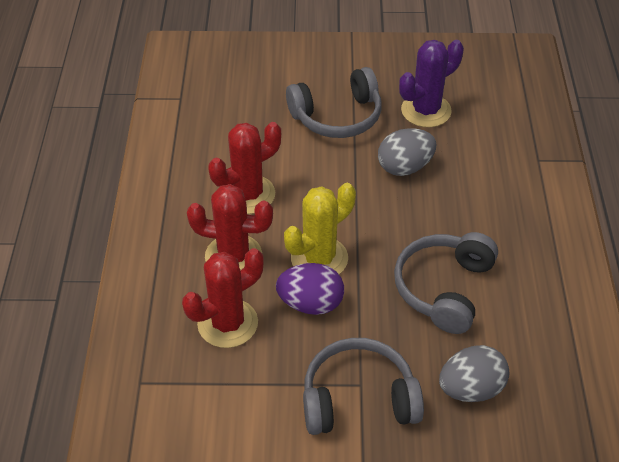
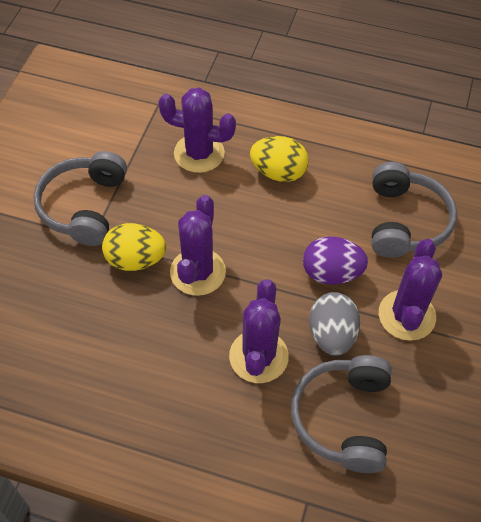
grey egg: 2 -> 1
purple cactus: 1 -> 4
red cactus: 3 -> 0
yellow cactus: 1 -> 0
yellow egg: 0 -> 2

